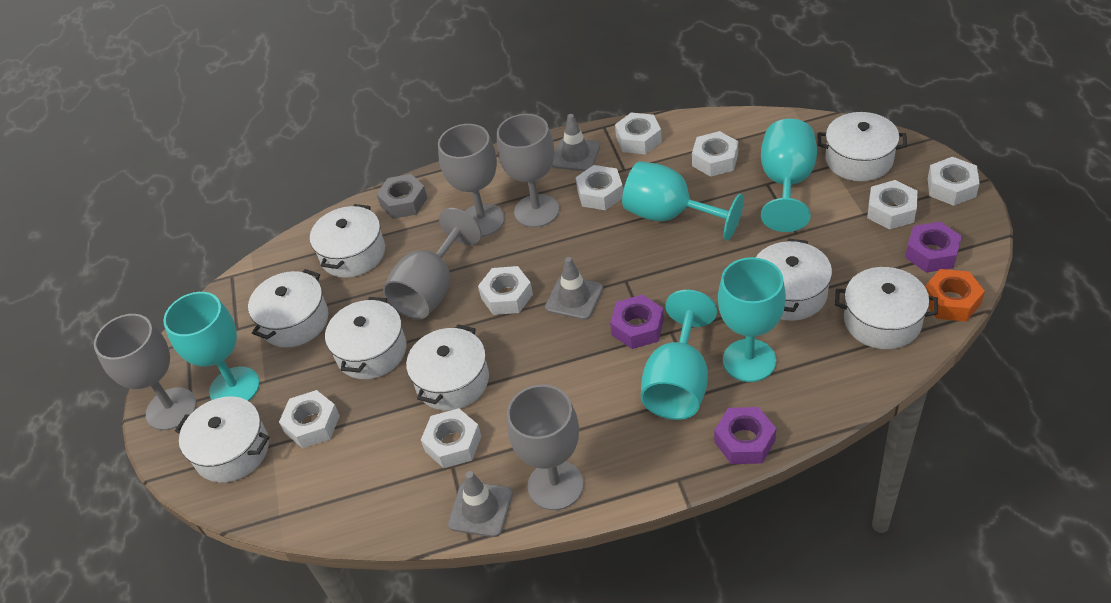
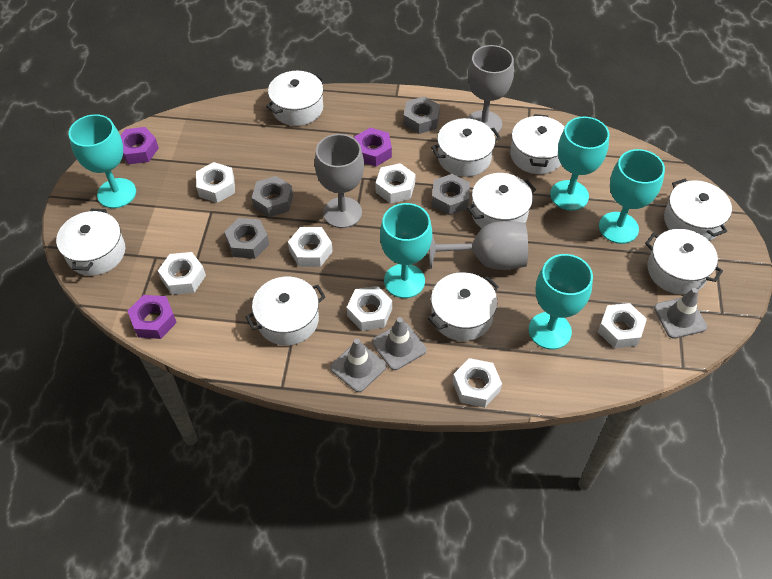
grey goblet: 5 -> 3
grey nut: 1 -> 4
orange nut: 1 -> 0
white nut: 8 -> 7
white pot: 8 -> 9

